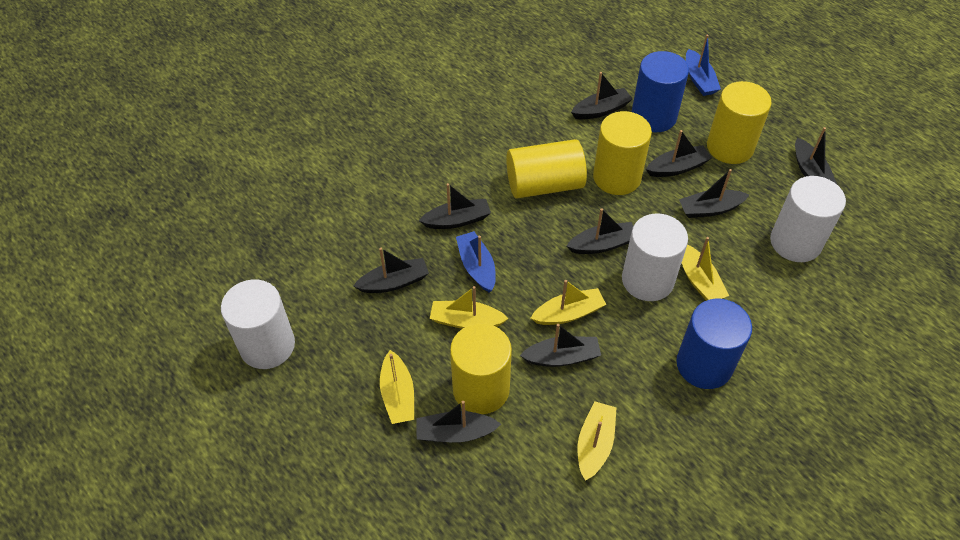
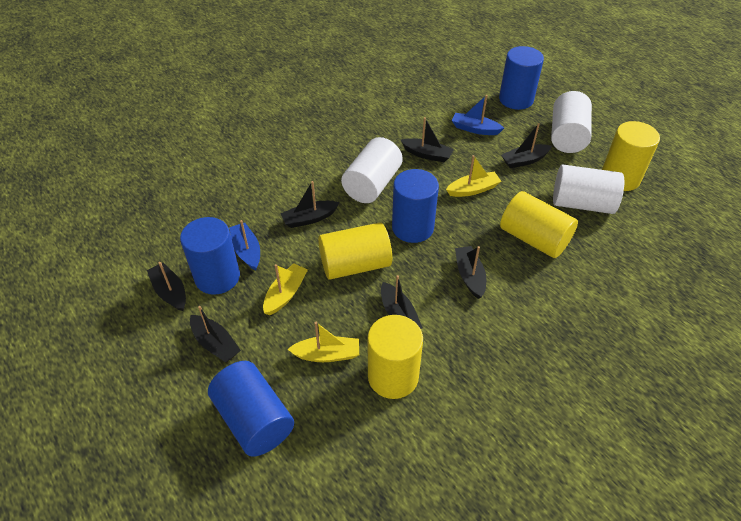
black boat: 9 -> 7
blue cylinder: 2 -> 4
yellow boat: 5 -> 3

